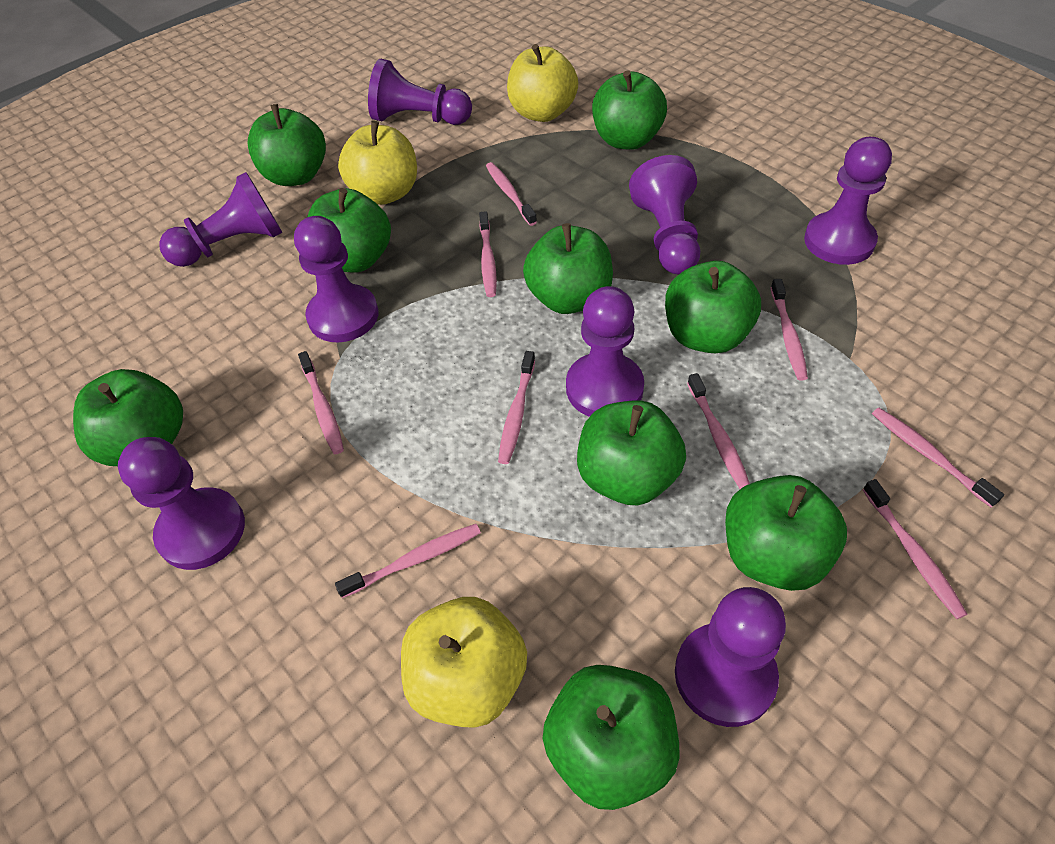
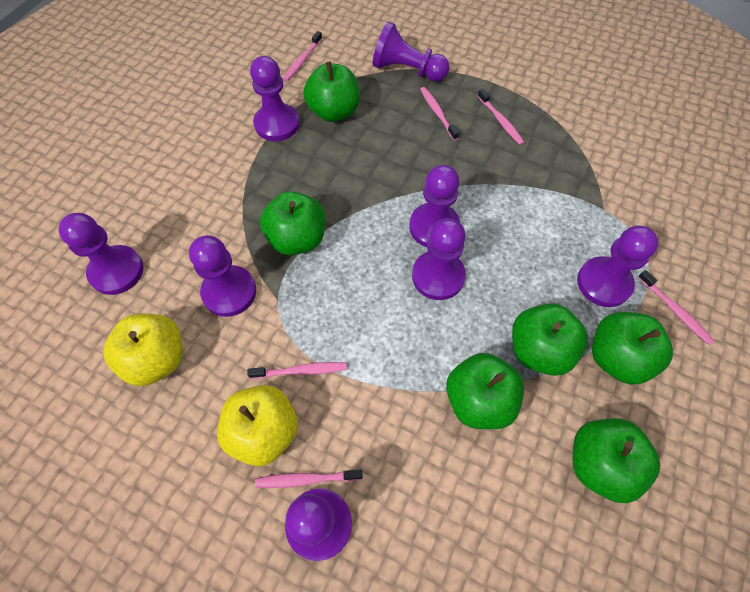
green apple: 9 -> 6
pink toothbrush: 9 -> 6
yellow apple: 3 -> 2

